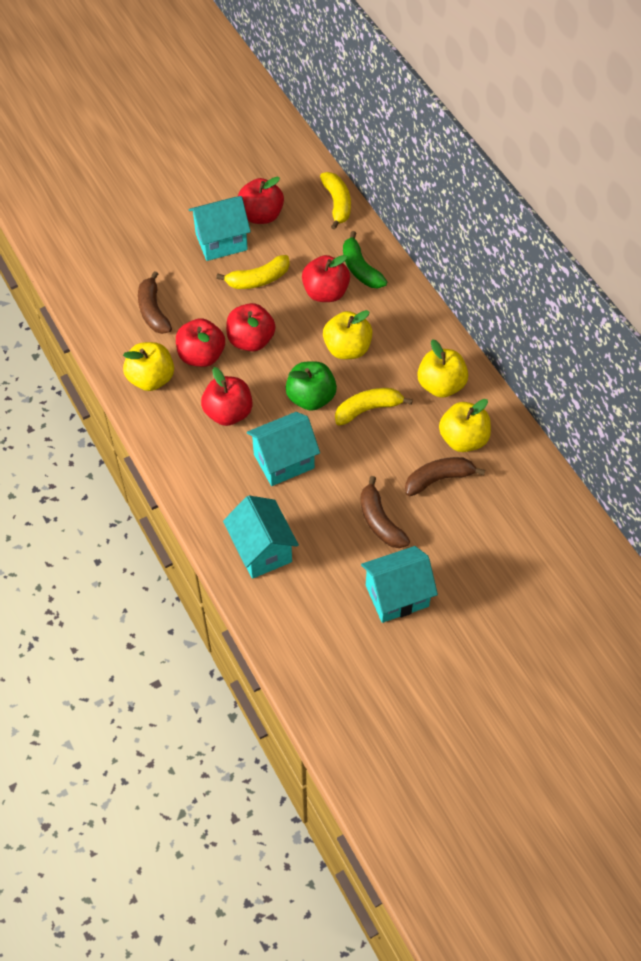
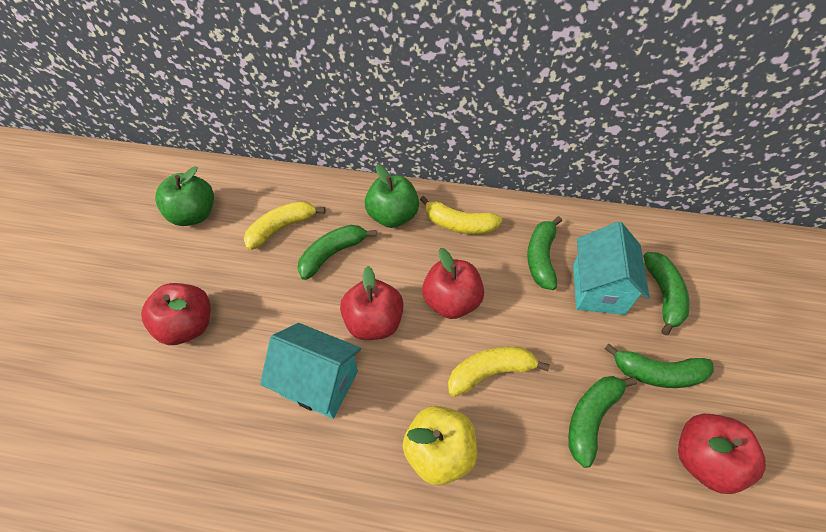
brown banana: 3 -> 0
green apple: 1 -> 2
green banana: 1 -> 5
red apple: 5 -> 4
turquoise house: 4 -> 2
yellow apple: 4 -> 1

